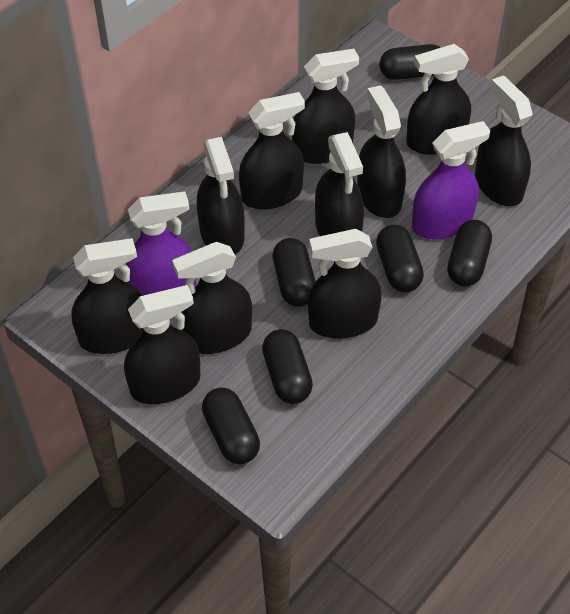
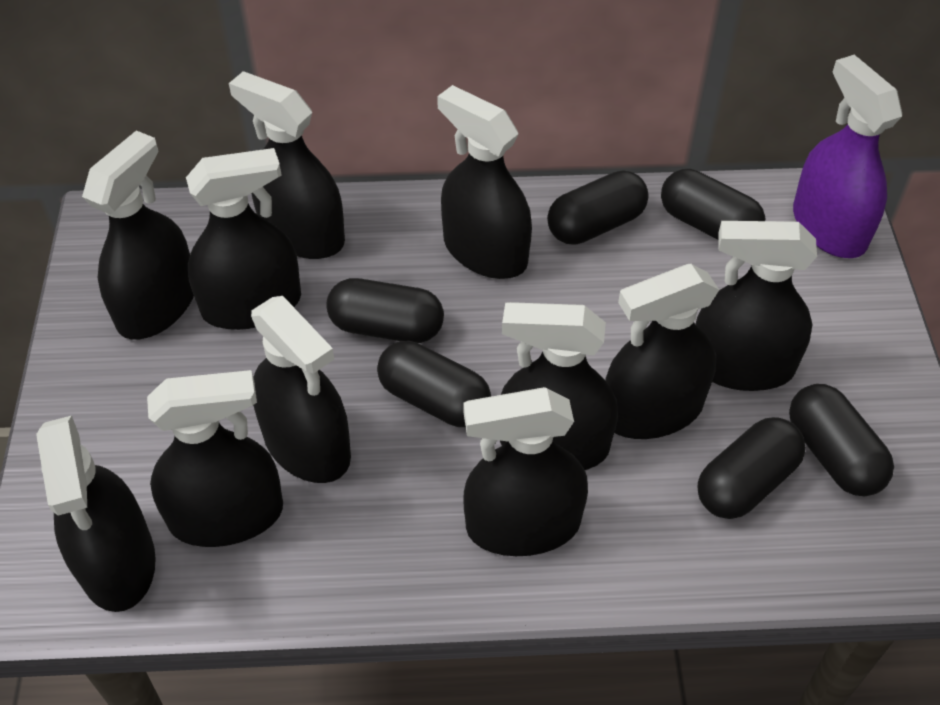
purple spray bottle: 2 -> 1

